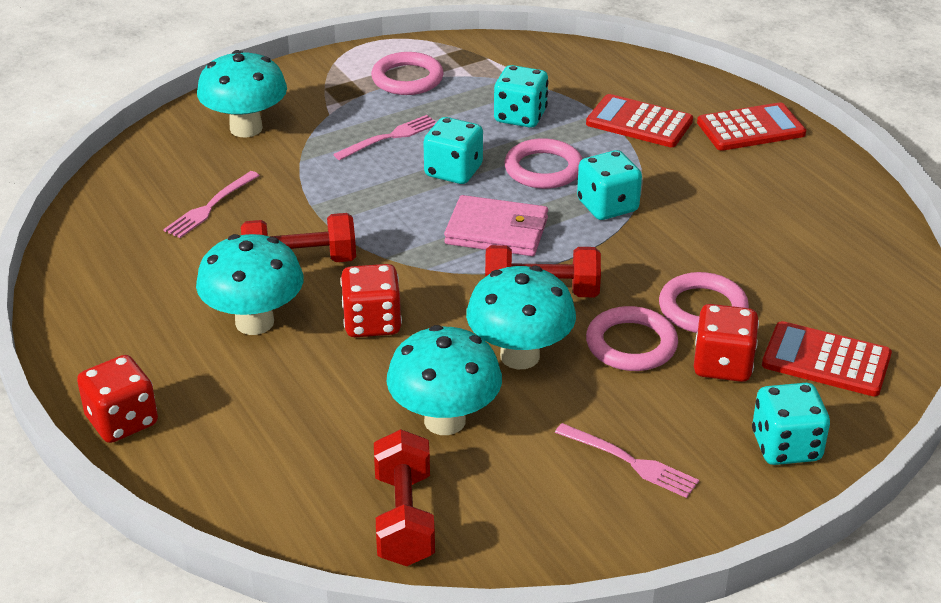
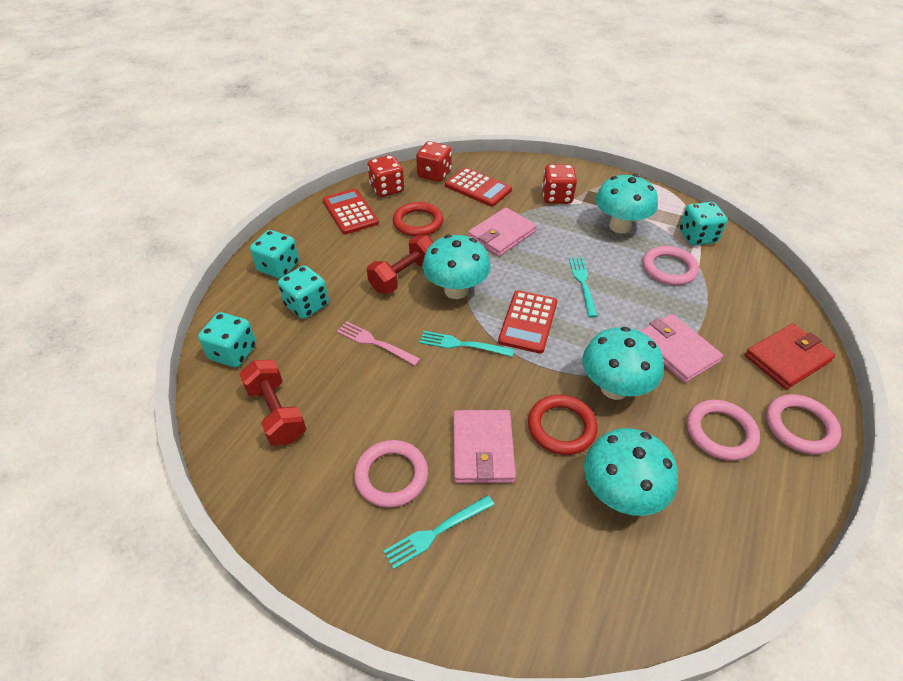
pink fork: 3 -> 1
pink wallet: 1 -> 3
red dumbbell: 3 -> 2
red ring: 0 -> 2
red wallet: 0 -> 1
turquoise fork: 0 -> 3

